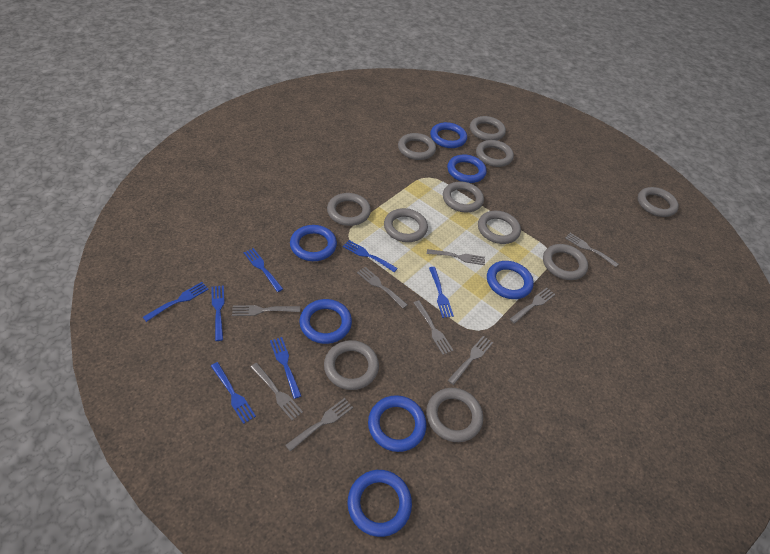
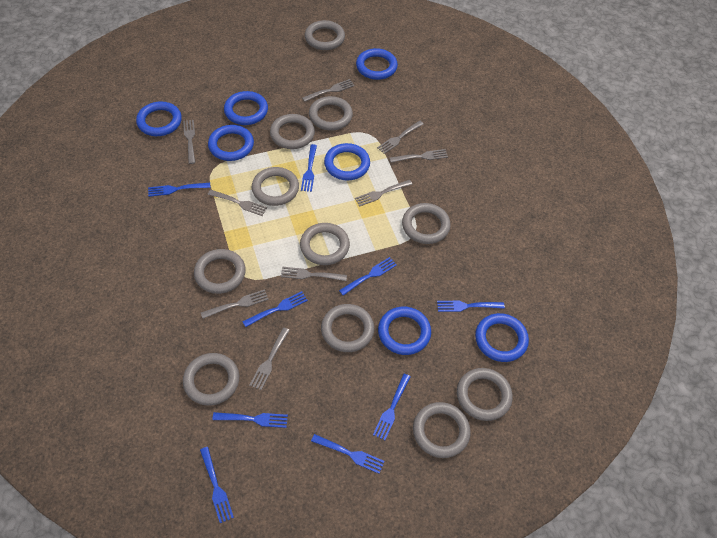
blue fork: 7 -> 9

